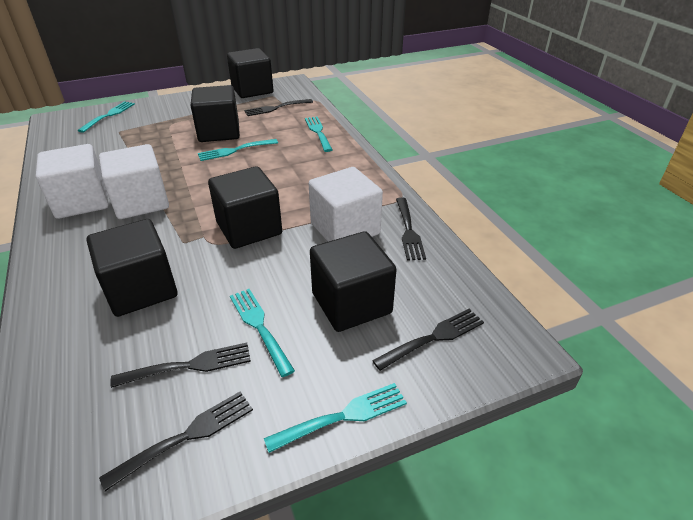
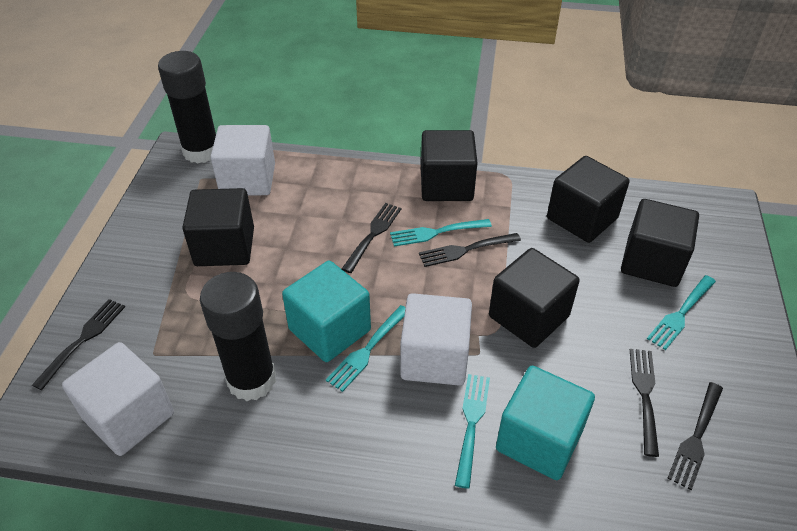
black glue stick: 0 -> 2
turquoise cube: 0 -> 2
turquoise fork: 5 -> 4

